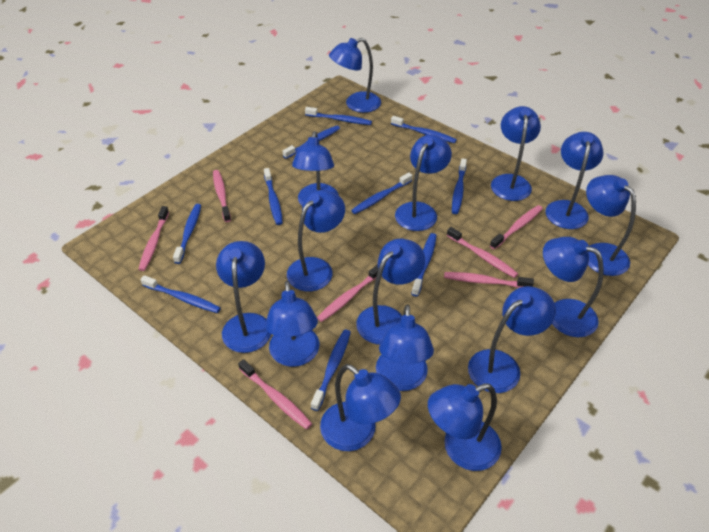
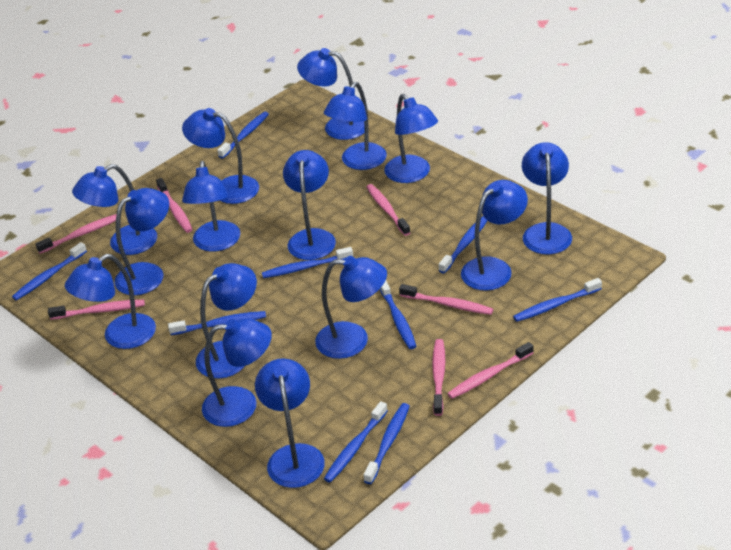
blue toothbrush: 10 -> 9

